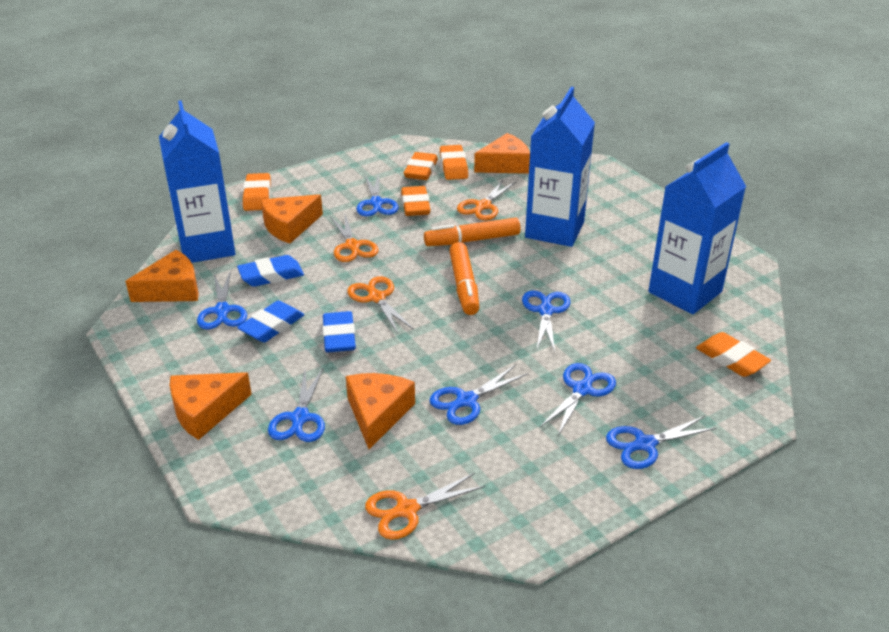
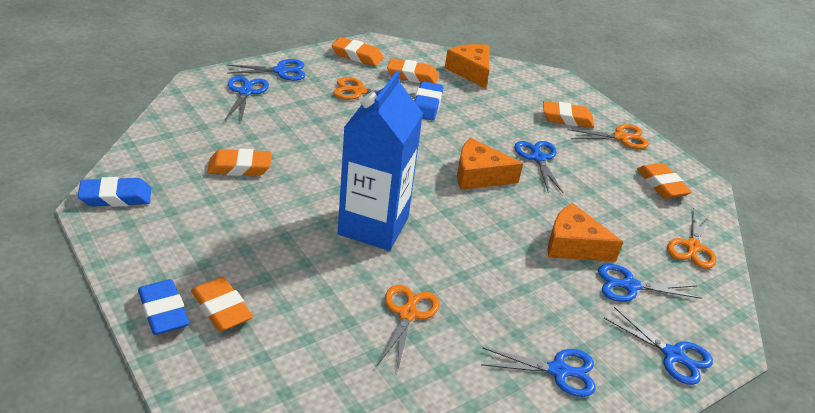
blue carton: 3 -> 1
blue scissors: 7 -> 6
orange cheese: 5 -> 3
orange eraser: 5 -> 6
orange marker: 2 -> 0

